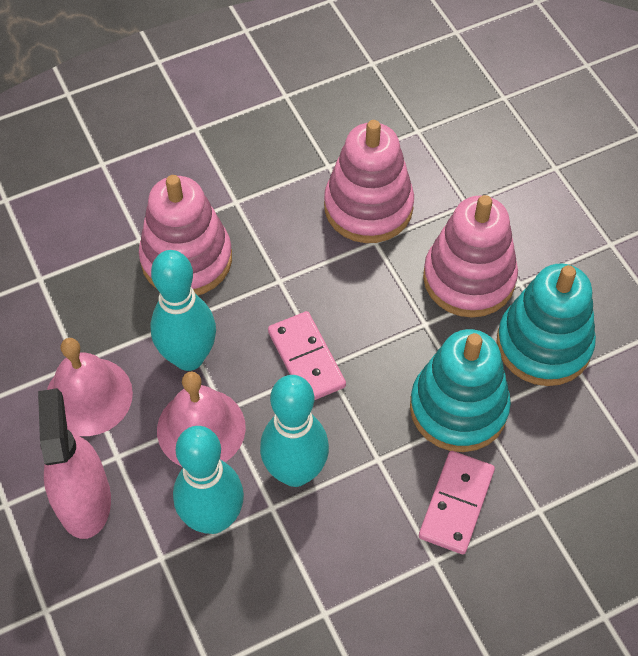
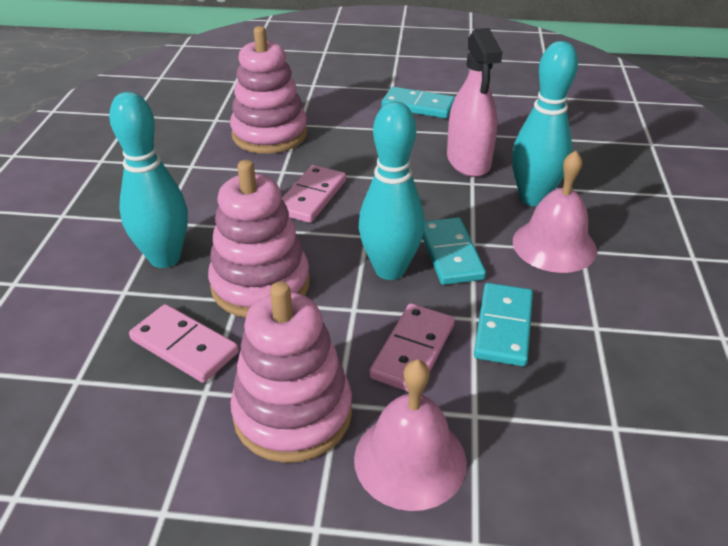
pink domino: 2 -> 3
turquoise domino: 0 -> 3
turquoise stacking toy: 2 -> 0

